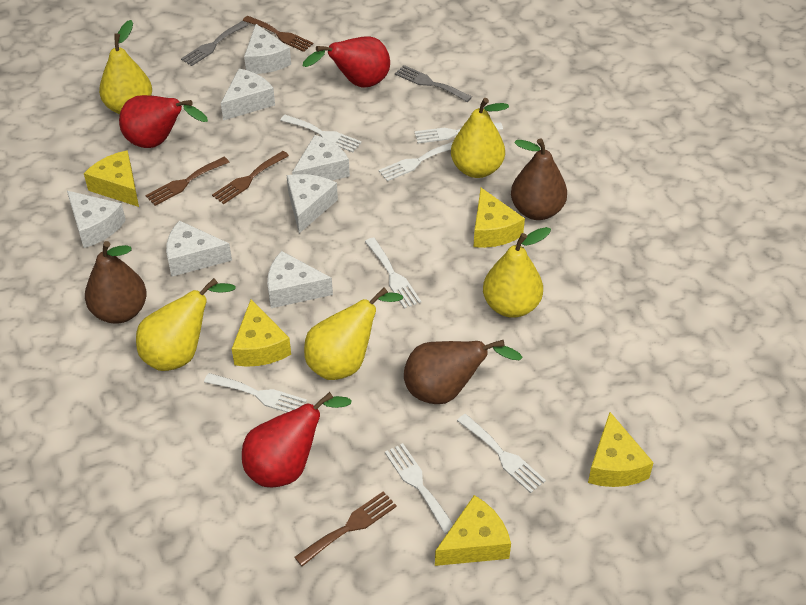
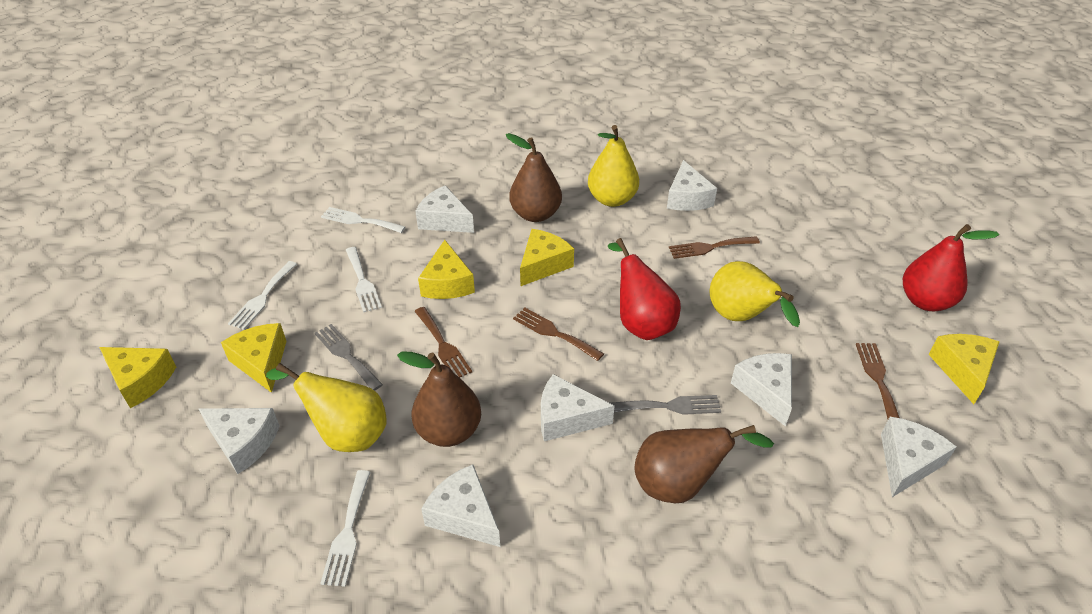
red pear: 3 -> 2
white fork: 7 -> 4
yellow pear: 5 -> 3

